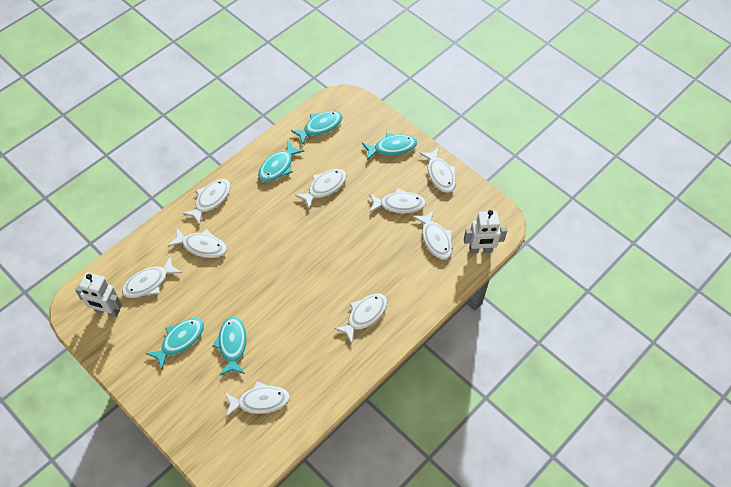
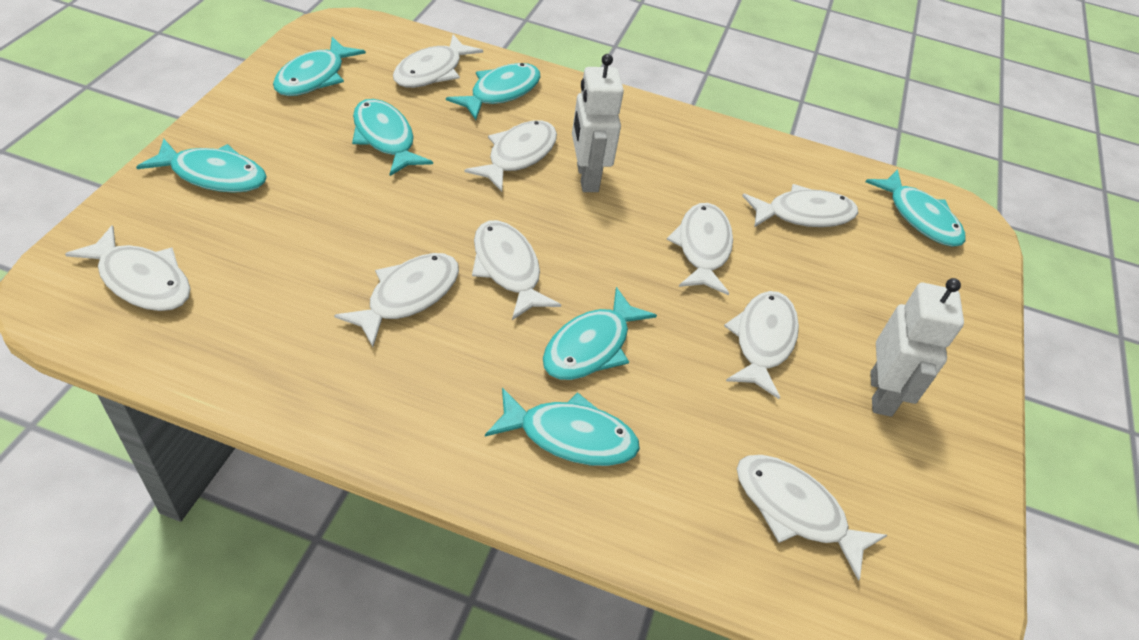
turquoise fish: 5 -> 7

